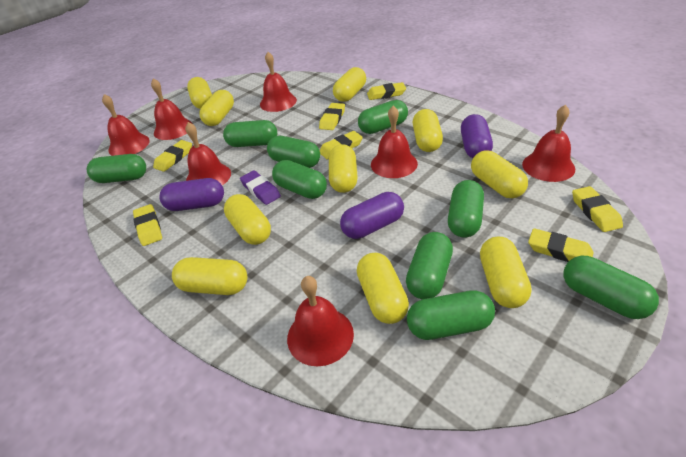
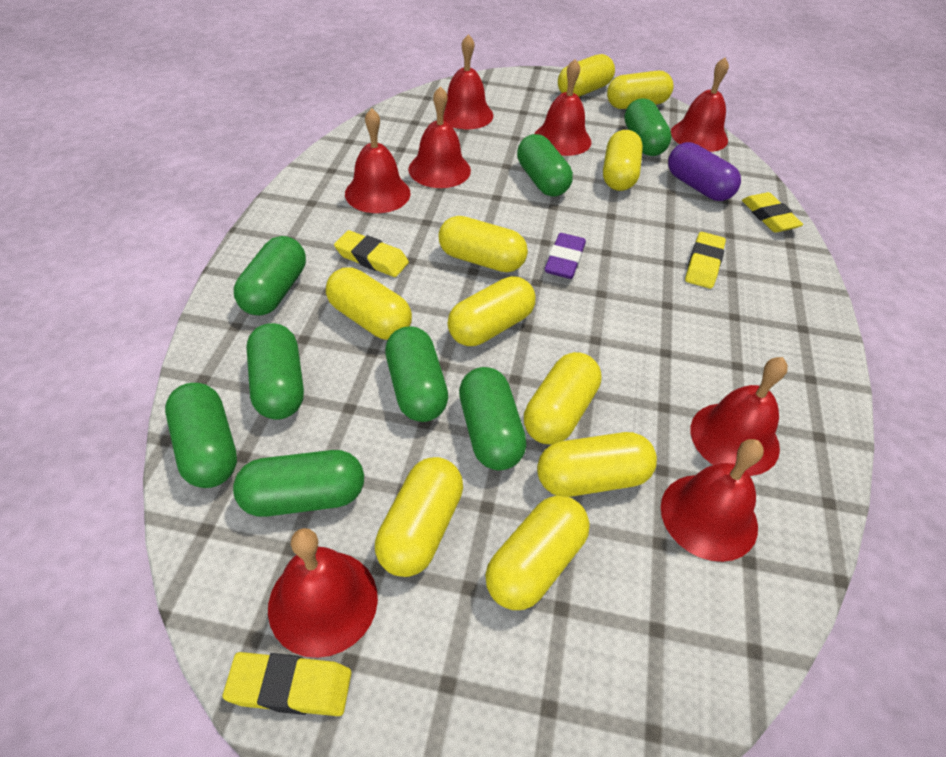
green capsule: 9 -> 8
purple capsule: 3 -> 1
red bell: 7 -> 8
yellow eraser: 7 -> 4

